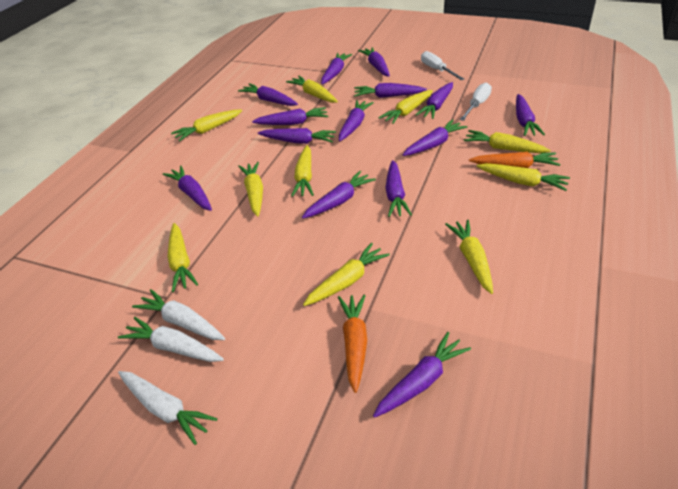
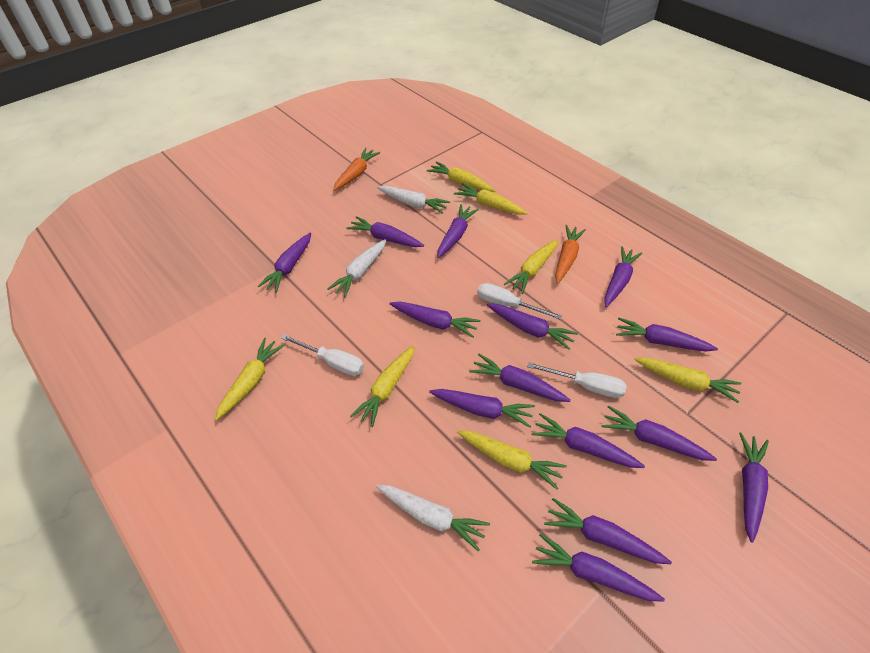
white screwdriver: 2 -> 3
yellow carrot: 10 -> 7

